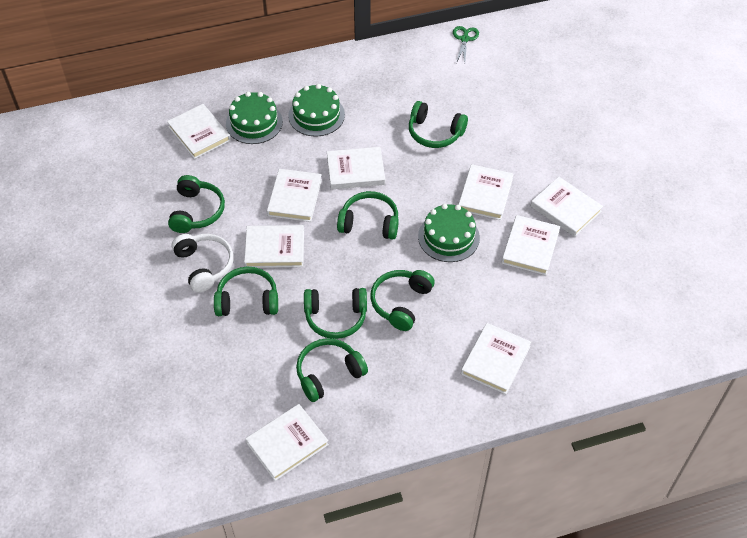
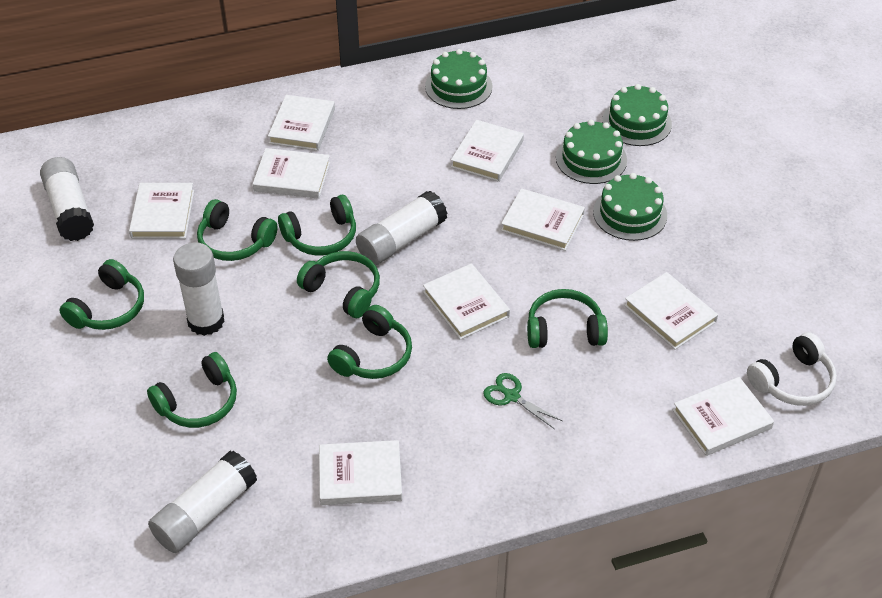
green cake: 3 -> 4
white glue stick: 0 -> 4

